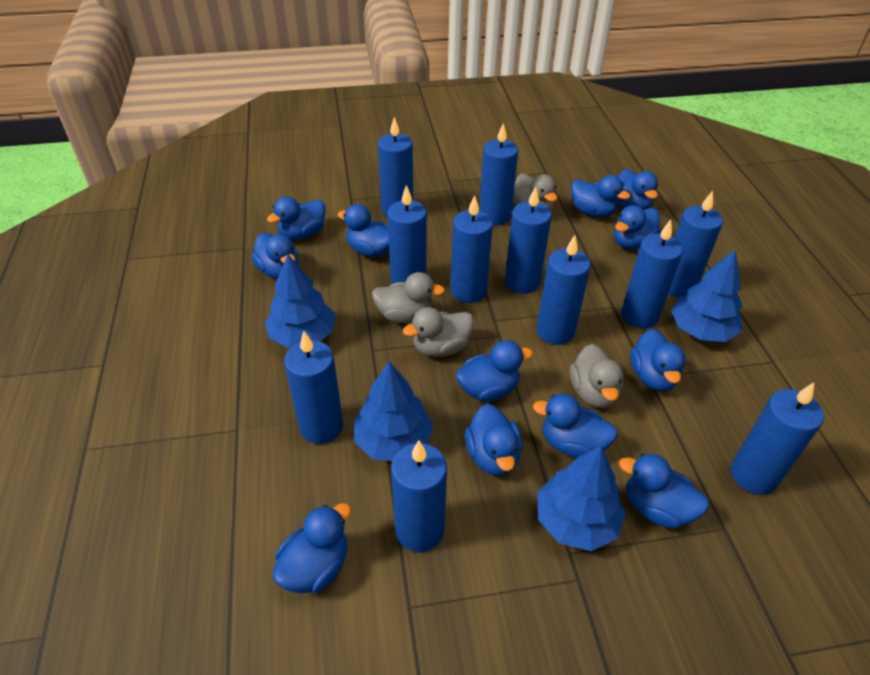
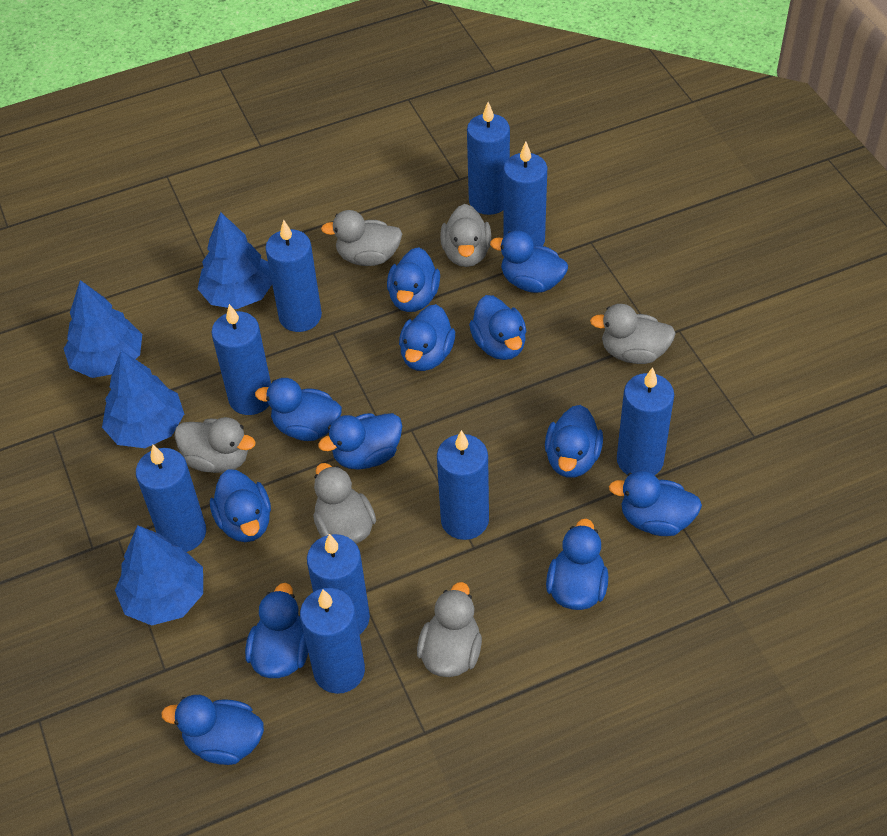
blue candle: 11 -> 9
grey duck: 4 -> 6

